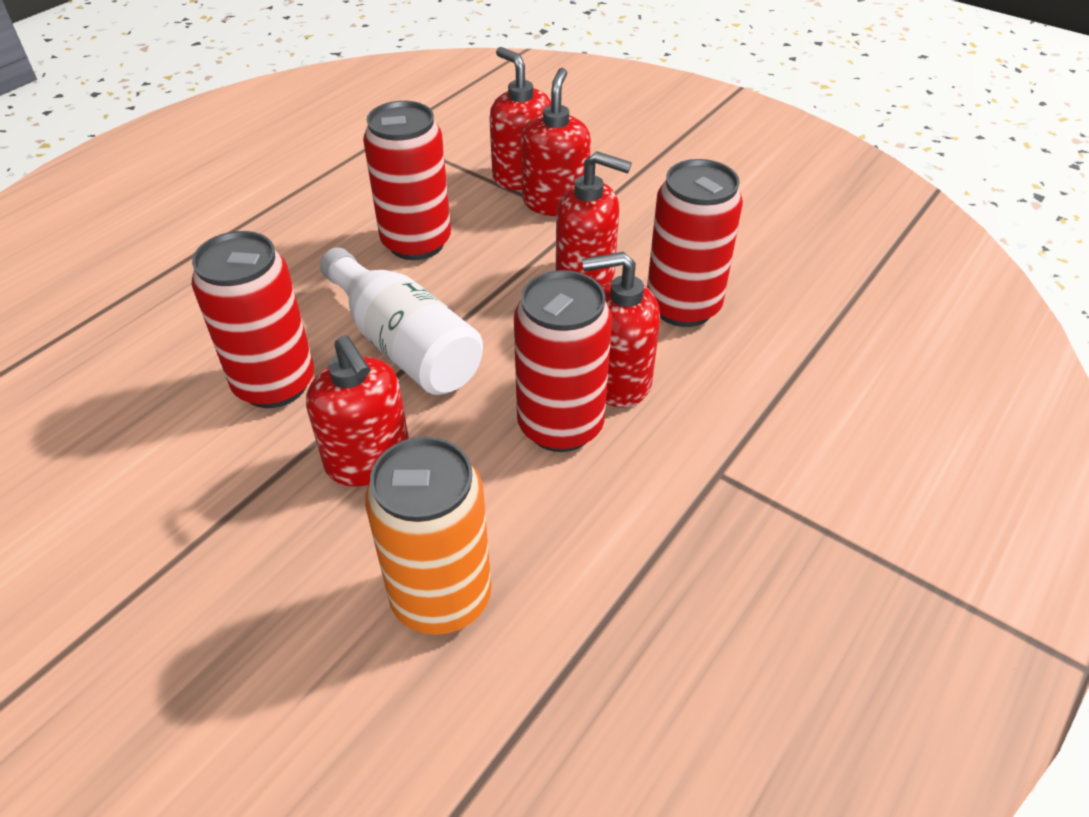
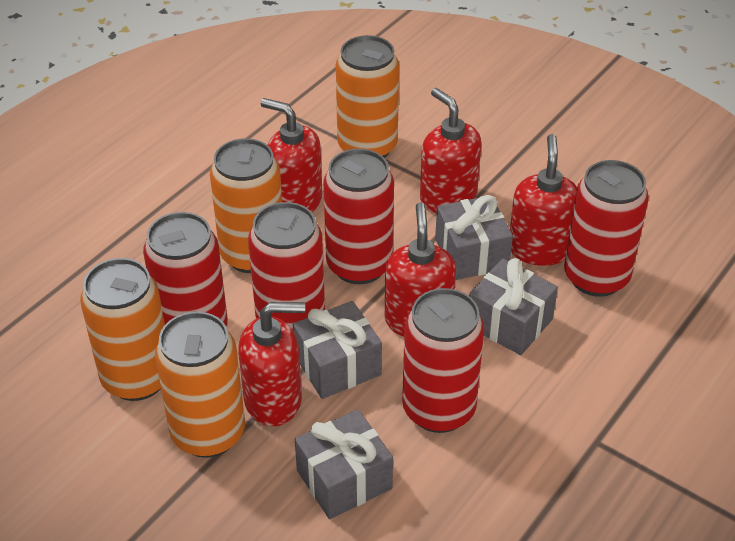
grey gift: 0 -> 4
orange can: 1 -> 4
red can: 4 -> 5
white bottle: 1 -> 0

